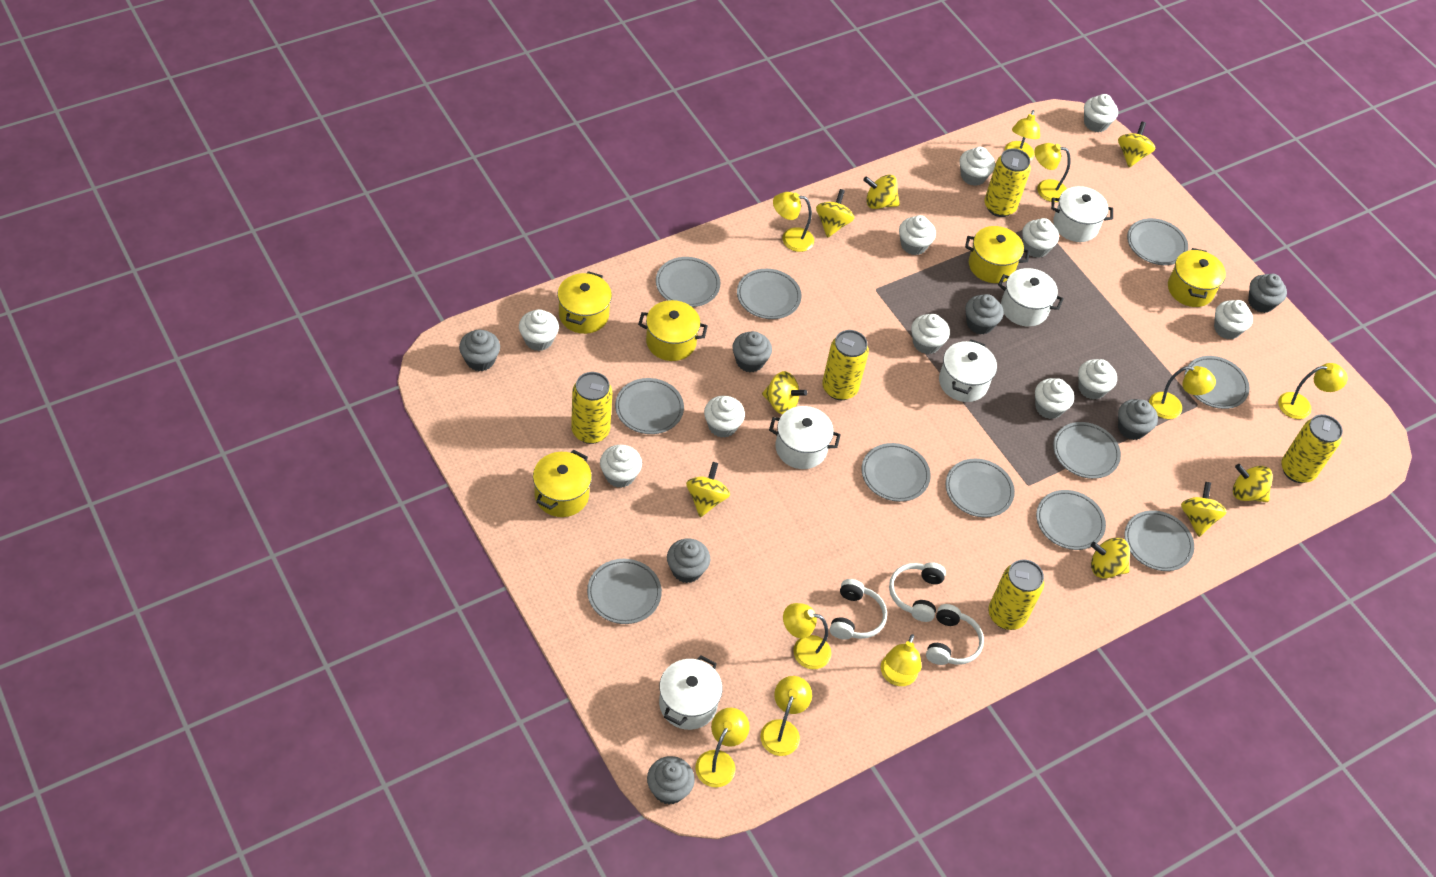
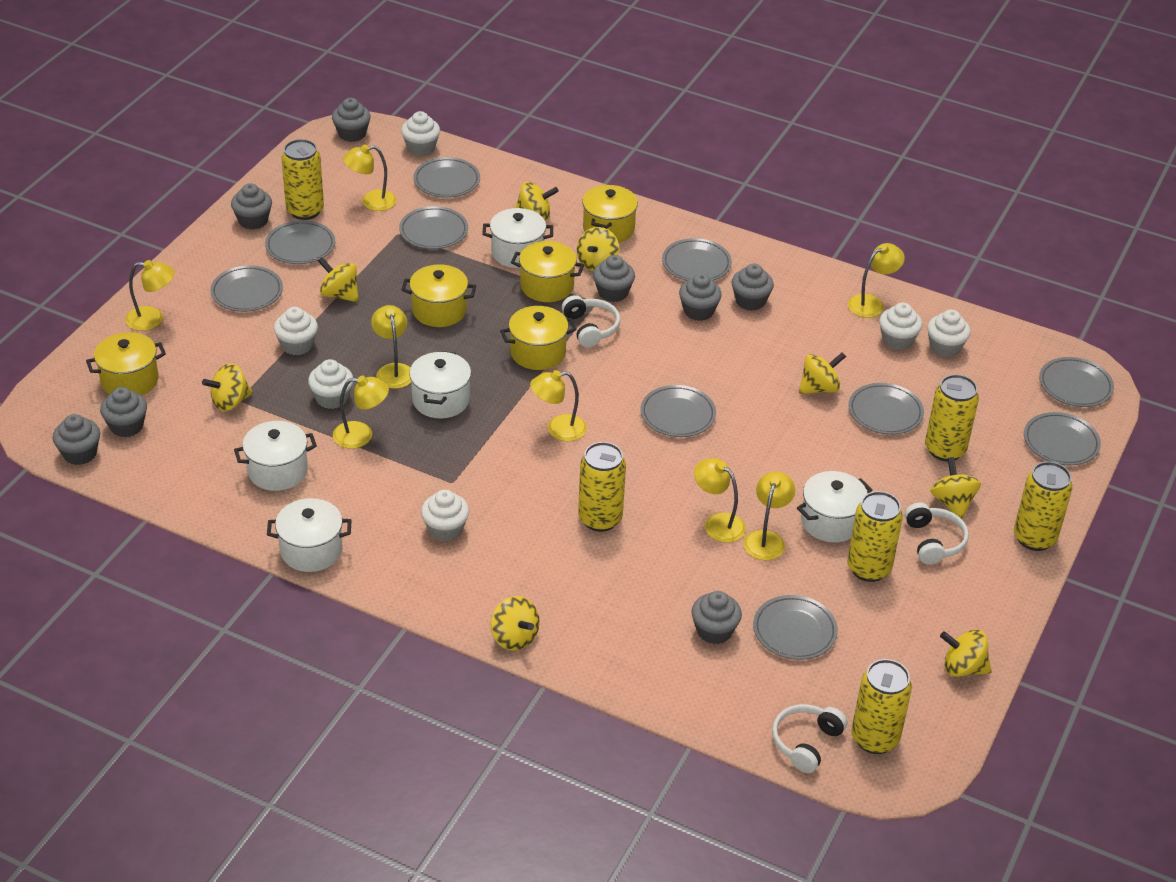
grey cupcake: 7 -> 8
grey plate: 11 -> 10
white cupcake: 11 -> 6
yellow can: 5 -> 6
yellow lamp: 9 -> 8

